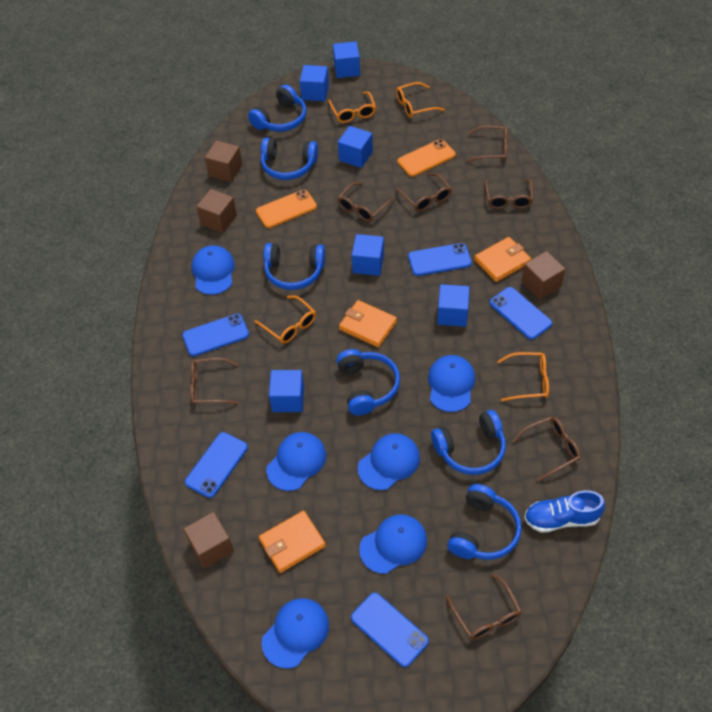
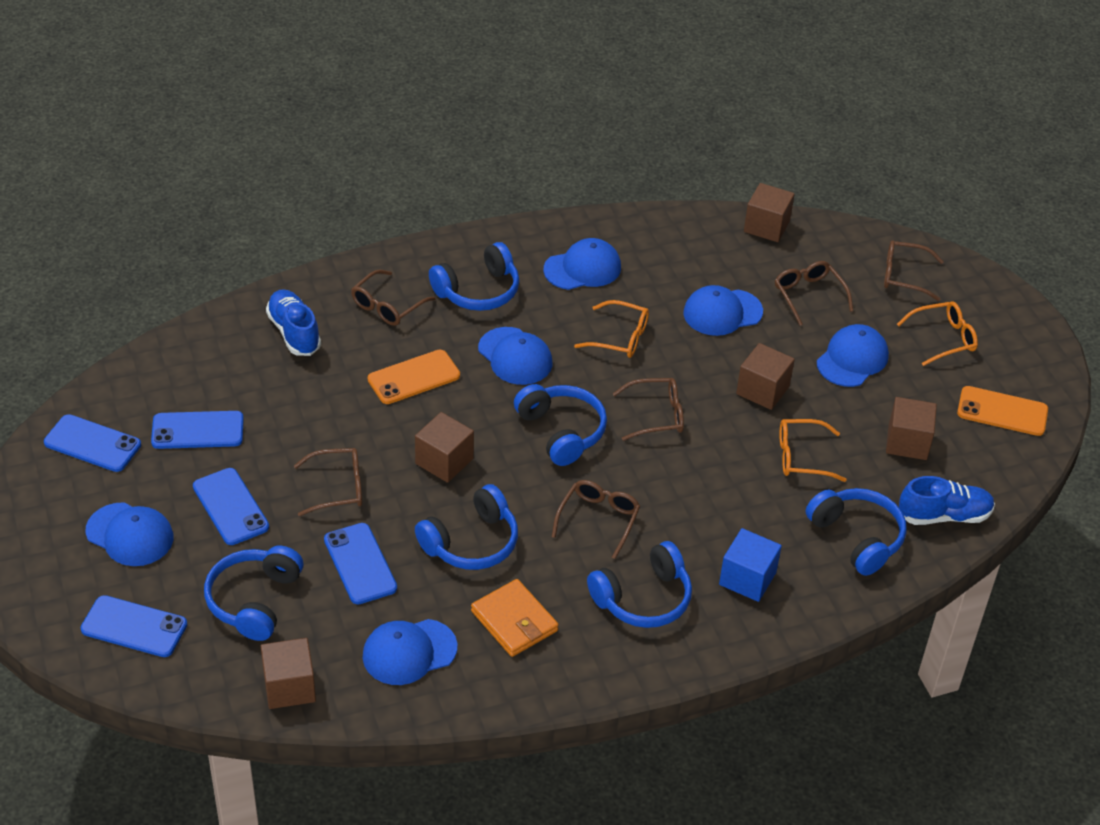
blue cube: 6 -> 1
blue shoe: 1 -> 2
brown cube: 4 -> 5
brown glasses: 7 -> 6
orange glasses: 4 -> 3
orange wallet: 3 -> 1

